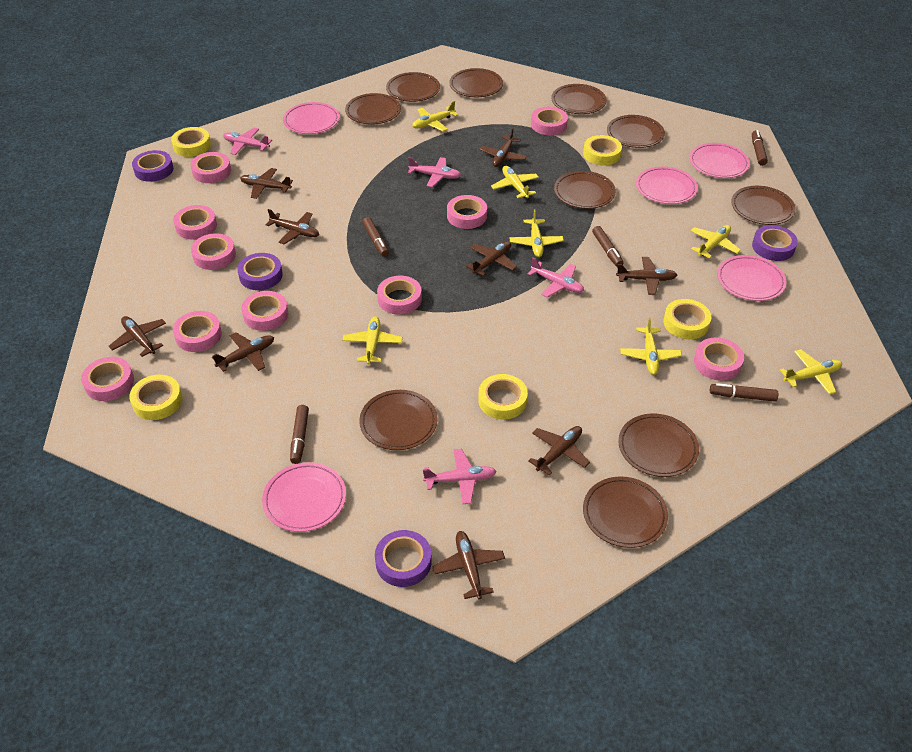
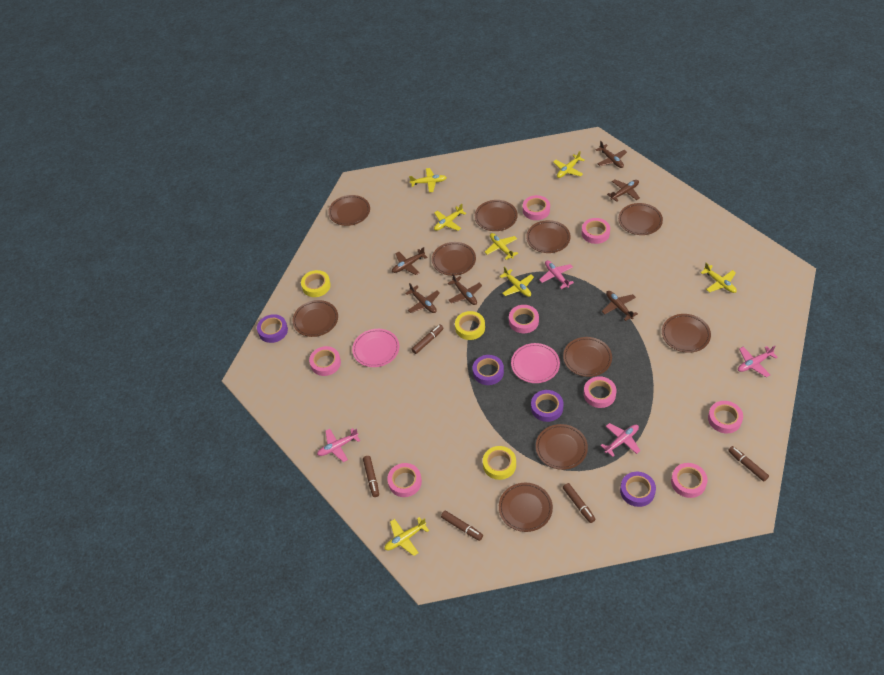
brown plane: 9 -> 6
pink plate: 5 -> 2
pink tape: 10 -> 8
yellow tape: 5 -> 3

